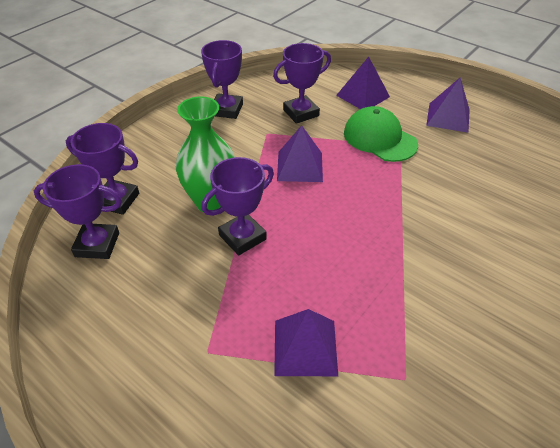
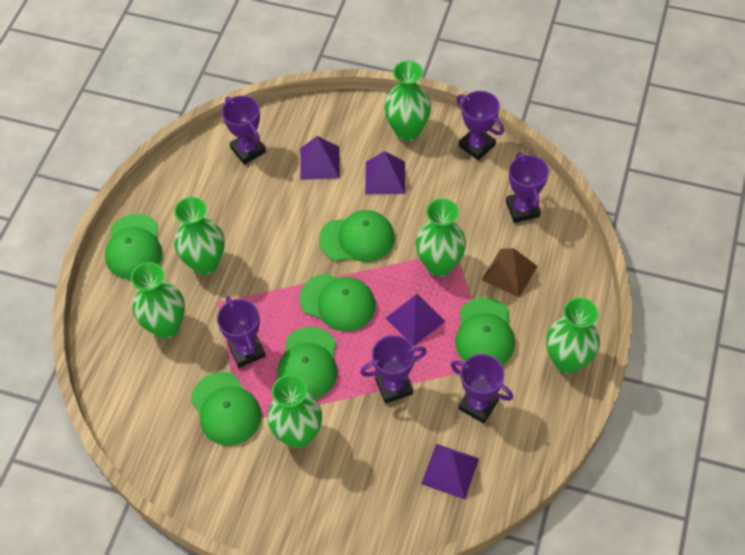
brown pyramid: 0 -> 1
green cap: 1 -> 6
green vase: 1 -> 6
purple trophy: 5 -> 6

